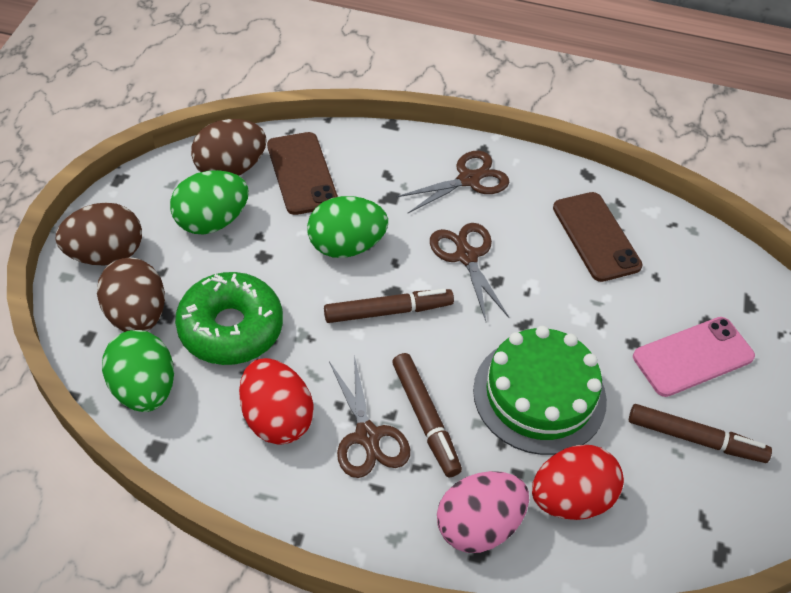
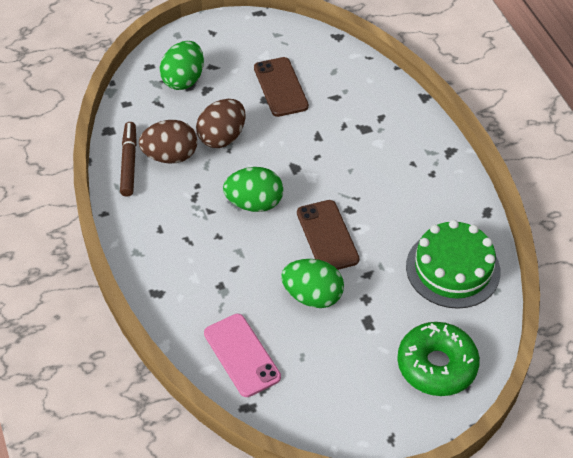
brown egg: 3 -> 2
brown marker: 3 -> 1
brown scissors: 3 -> 0
pink egg: 1 -> 0
red egg: 2 -> 0

